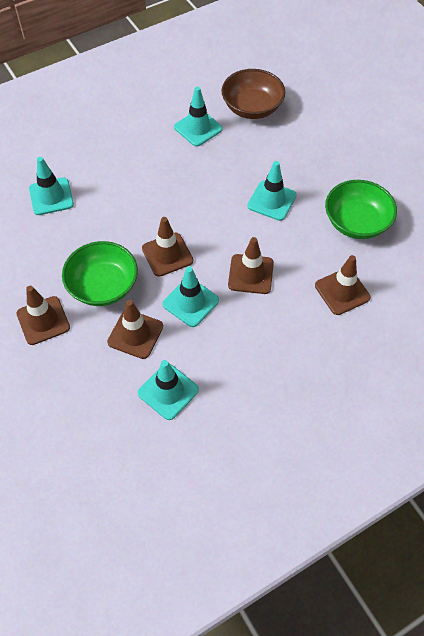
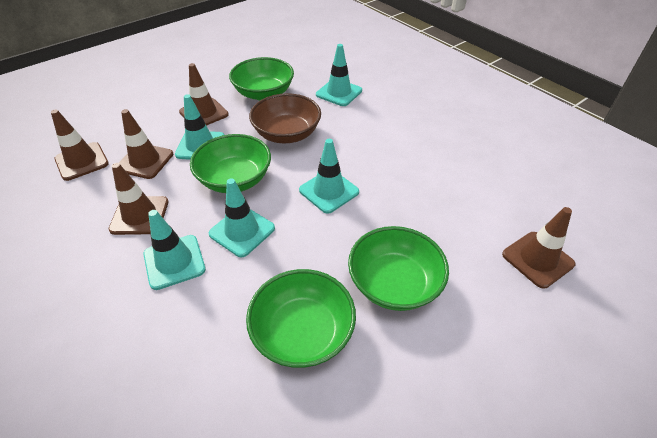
green bowl: 2 -> 4

